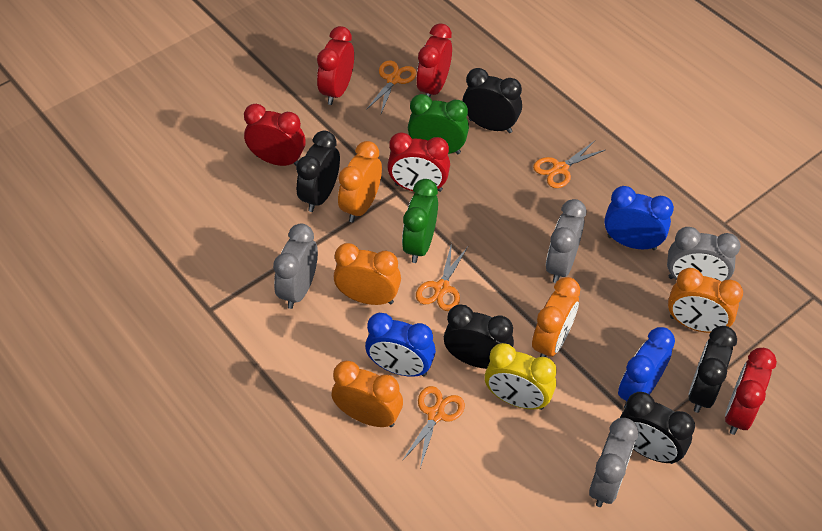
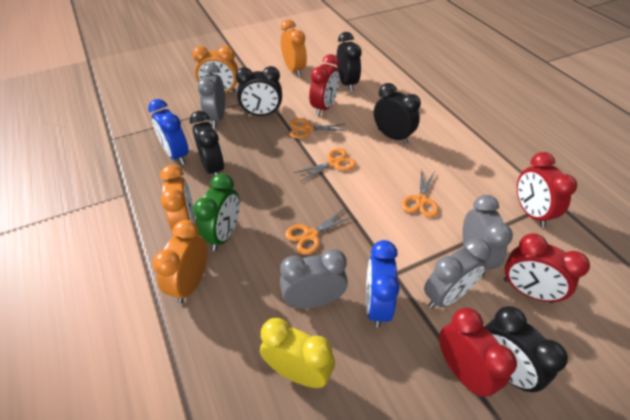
blue clock: 3 -> 2
green clock: 2 -> 1
orange clock: 5 -> 4
red clock: 5 -> 4

